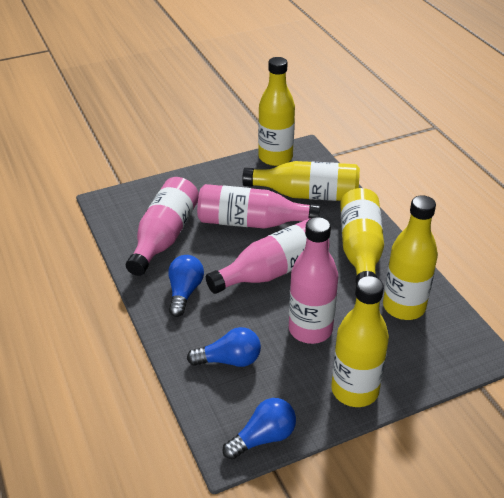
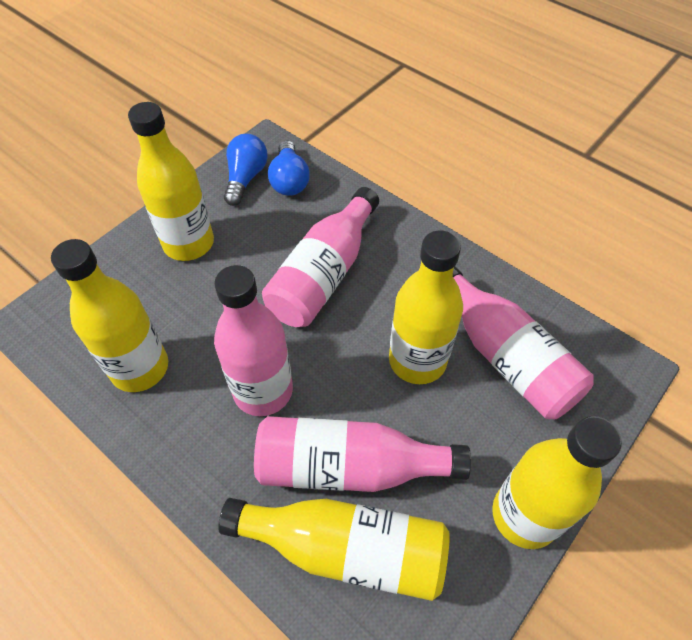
blue light bulb: 3 -> 2

